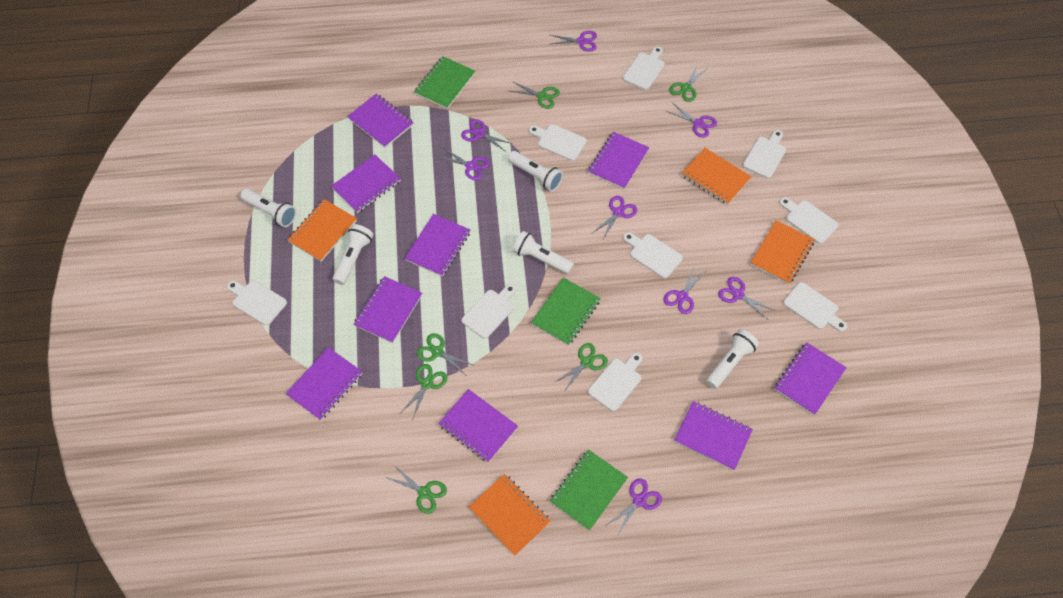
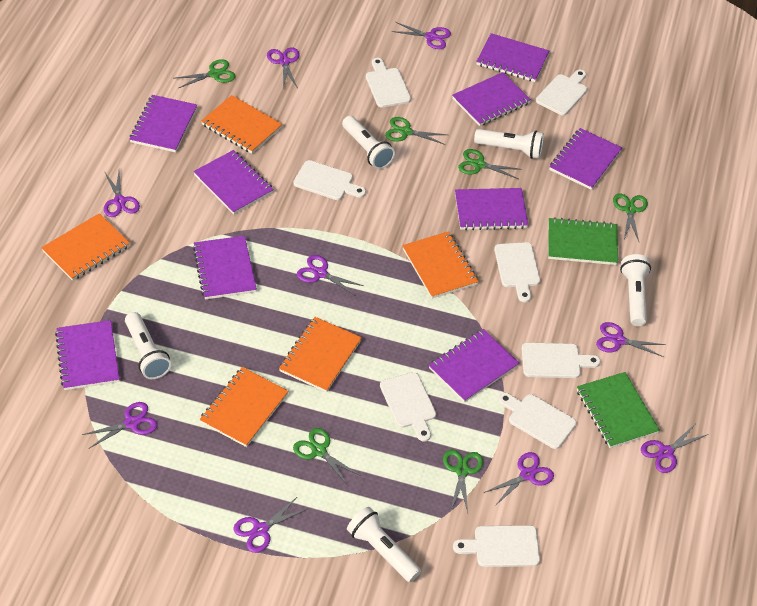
green notebook: 3 -> 2
orange notebook: 4 -> 5
purple scissors: 8 -> 9
white cutting board: 9 -> 8

